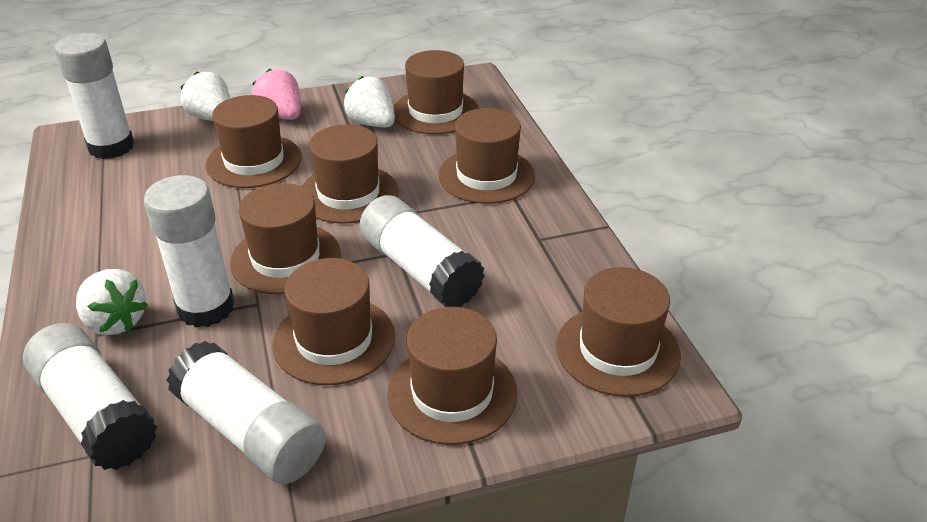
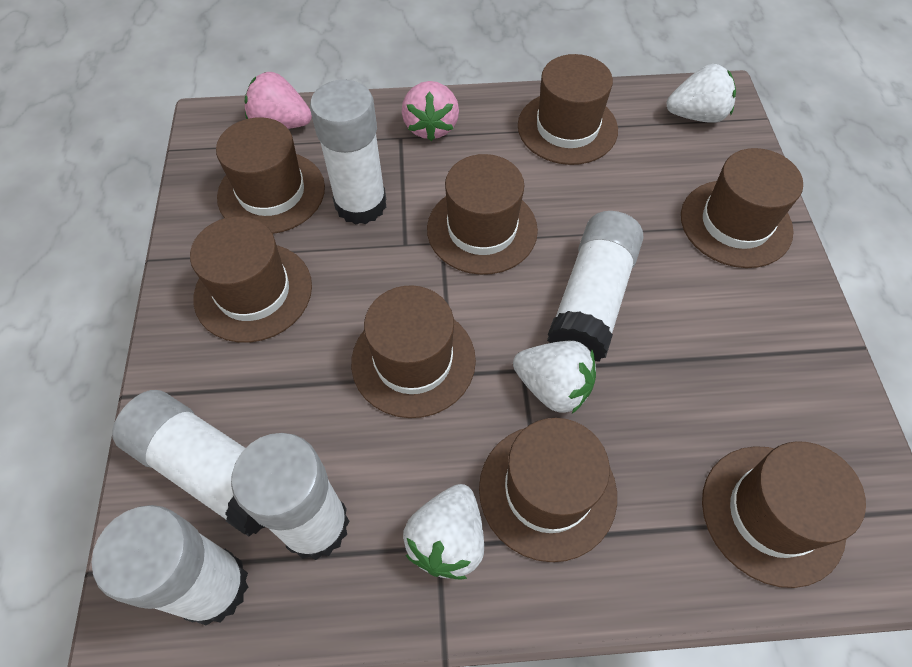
pink strawberry: 1 -> 2

